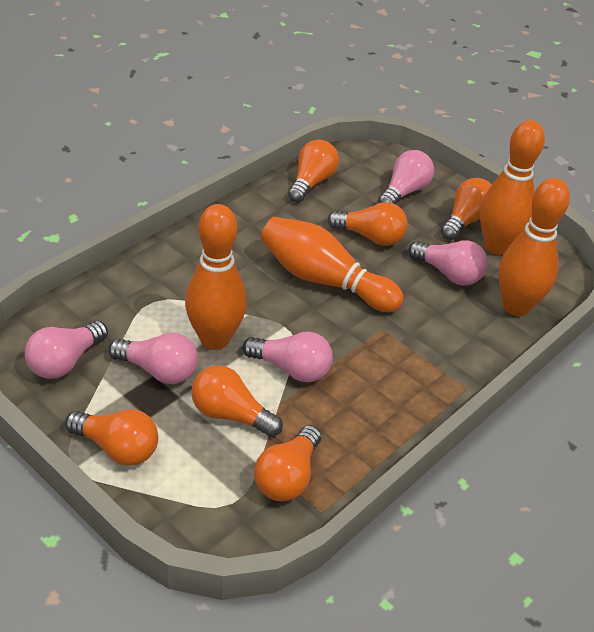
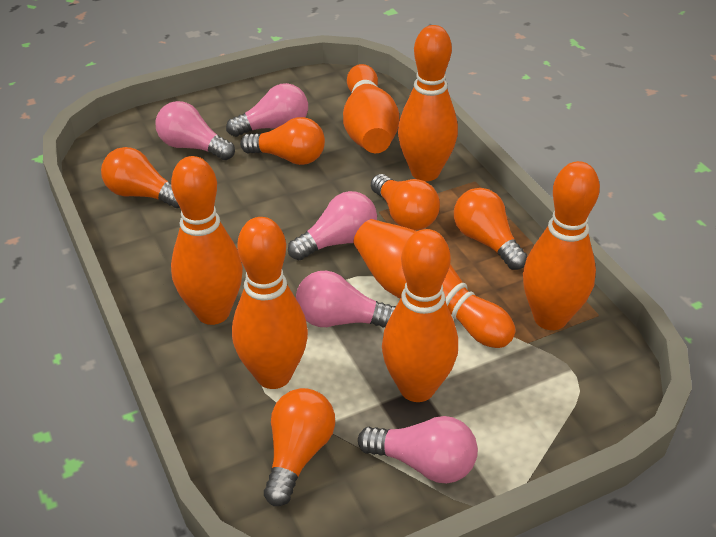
orange bowling pin: 4 -> 7
orange light bulb: 6 -> 5

